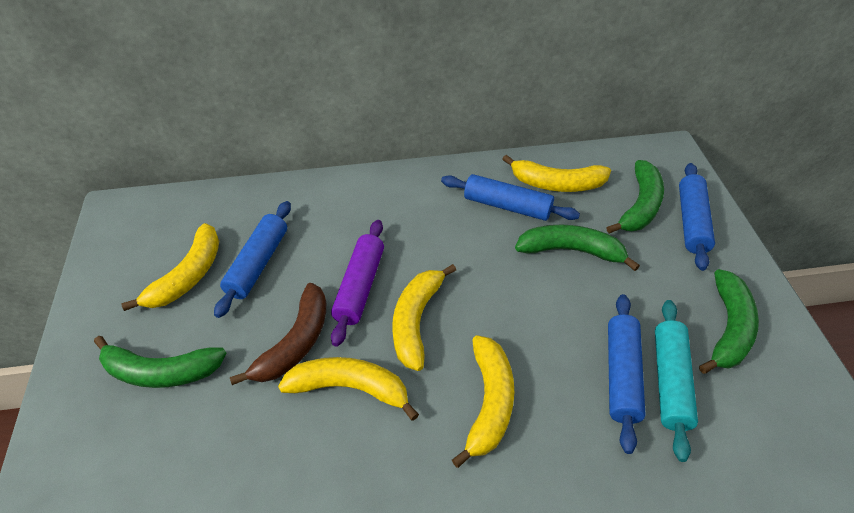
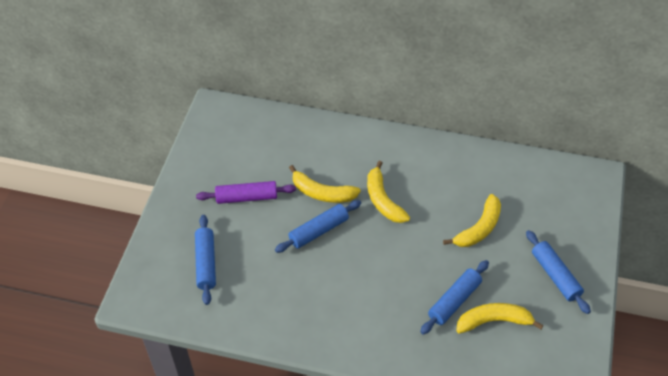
brown banana: 1 -> 0
green banana: 4 -> 0
turquoise rolling pin: 1 -> 0
yellow banana: 5 -> 4

